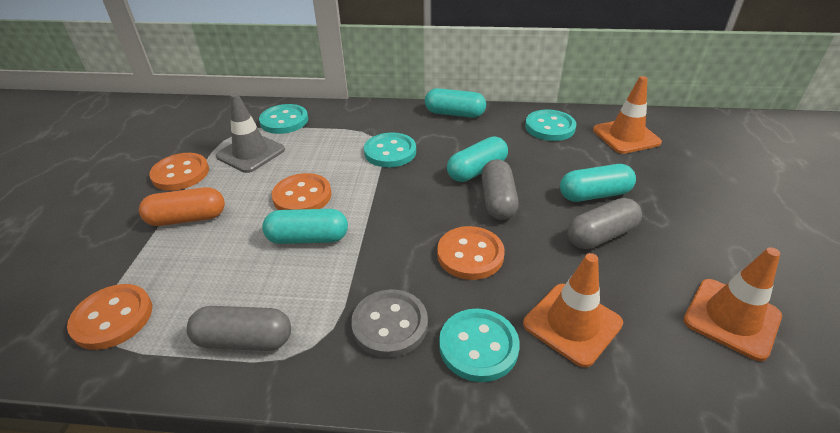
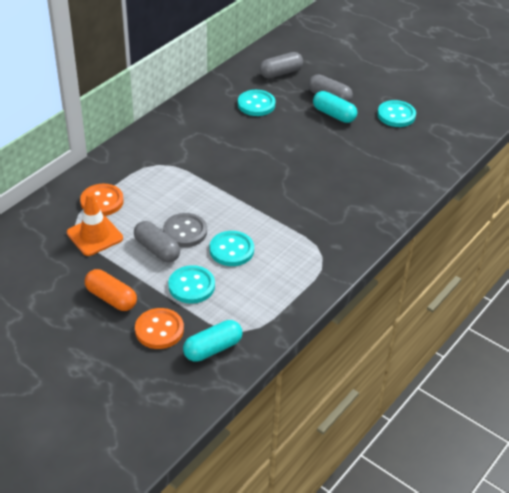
grey traffic cone: 1 -> 0
orange button: 4 -> 2
orange traffic cone: 3 -> 1
turquoise capsule: 4 -> 2

